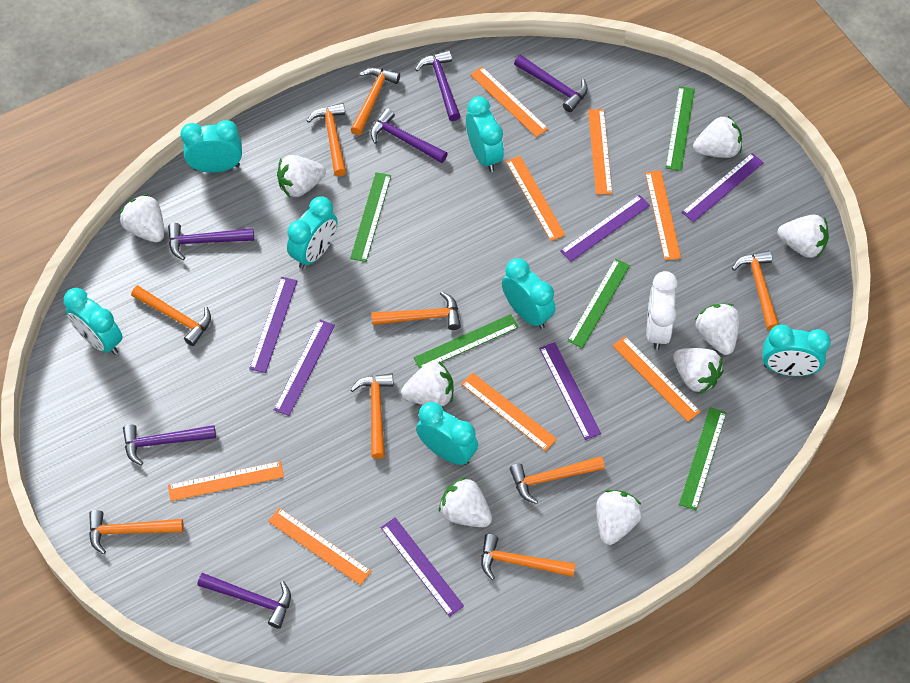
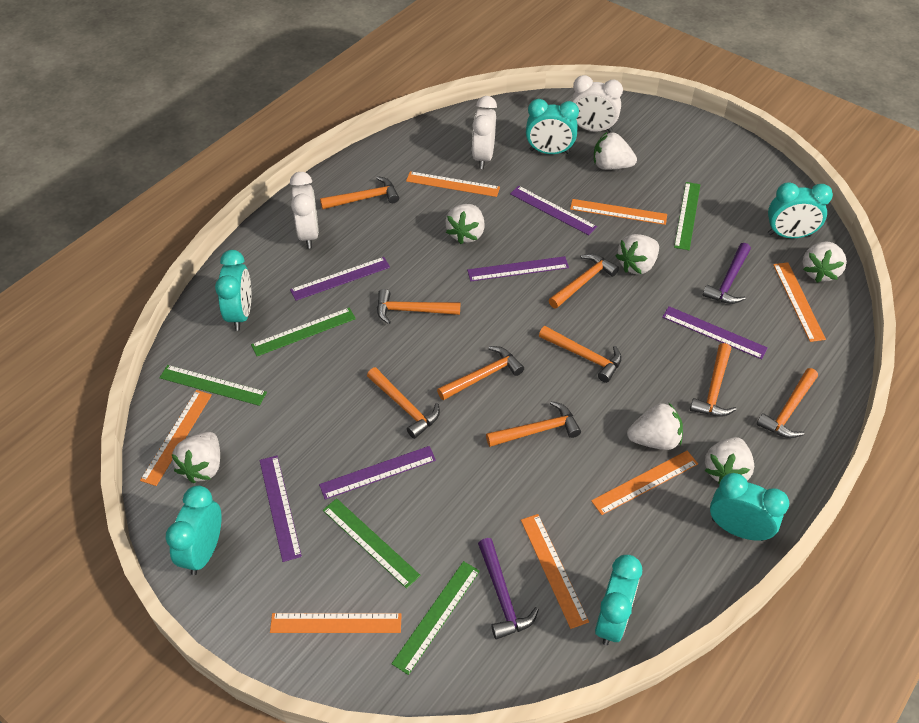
orange ruler: 8 -> 7
purple hammer: 6 -> 2
turquoise clock: 7 -> 6
white clock: 1 -> 3
white strawberry: 9 -> 7

